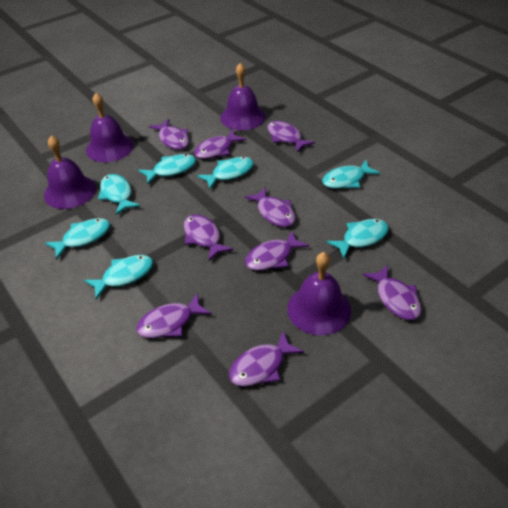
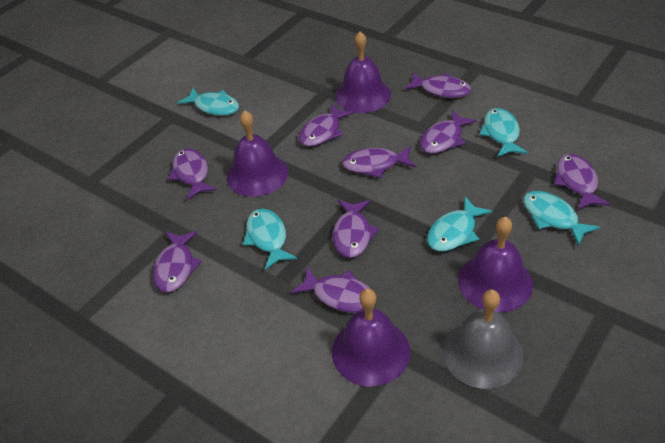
grey bell: 0 -> 1
turquoise fish: 7 -> 5

